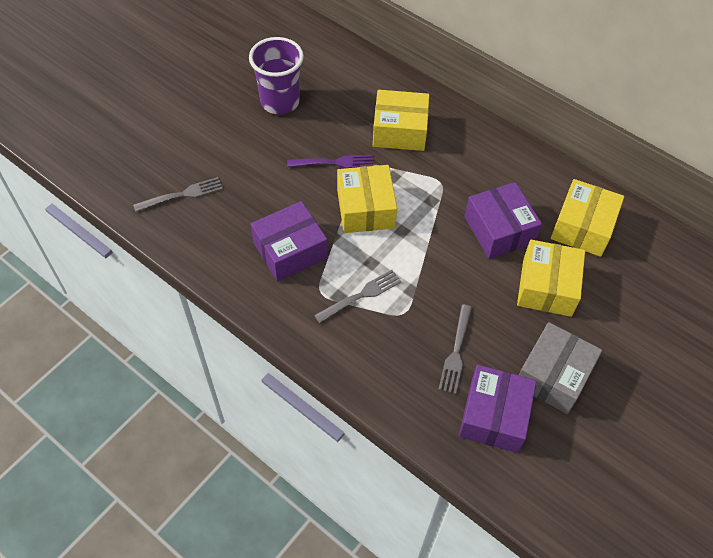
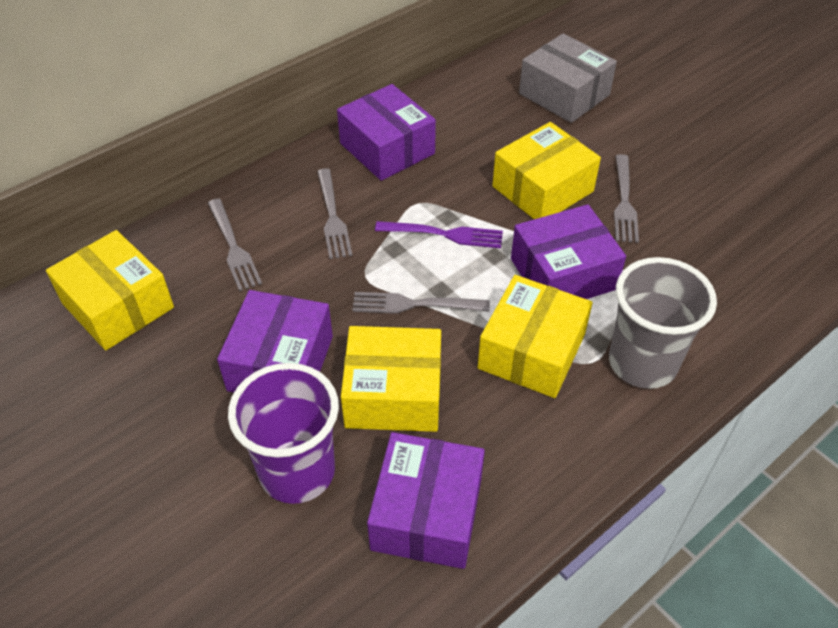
grey cup: 0 -> 1
grey fork: 3 -> 4
purple box: 3 -> 4

